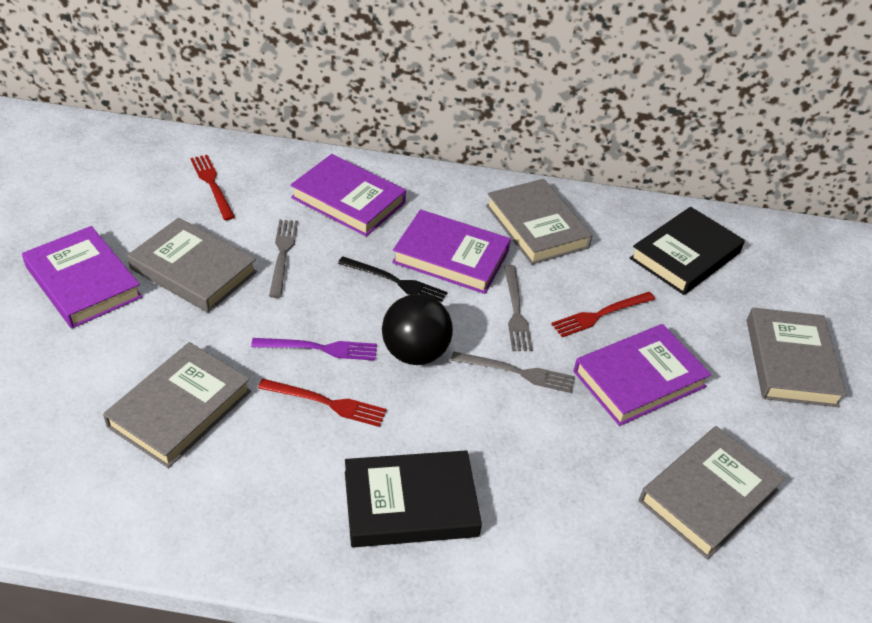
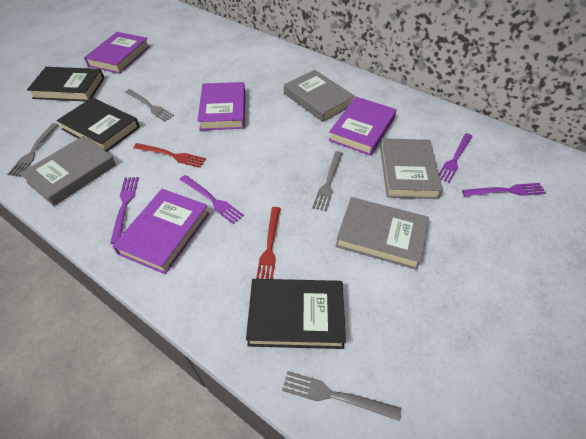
black ball: 1 -> 0
black book: 2 -> 3
black fork: 1 -> 0
grey book: 5 -> 4
grey fork: 3 -> 4
purple fork: 1 -> 4
red fork: 3 -> 2

